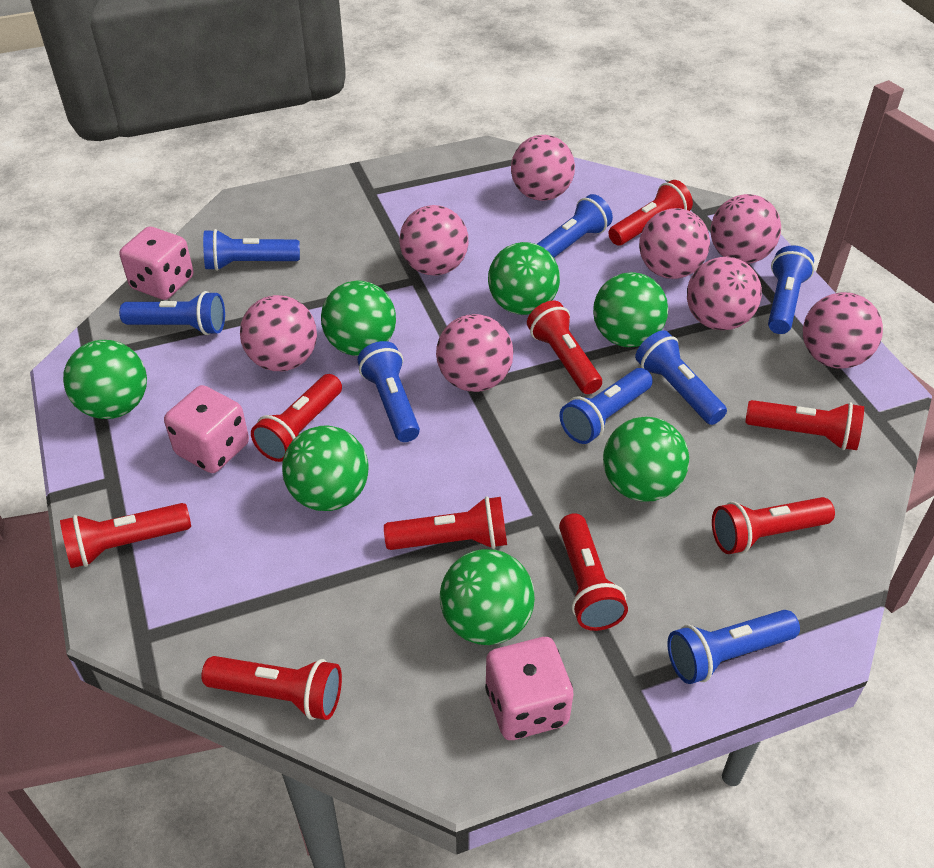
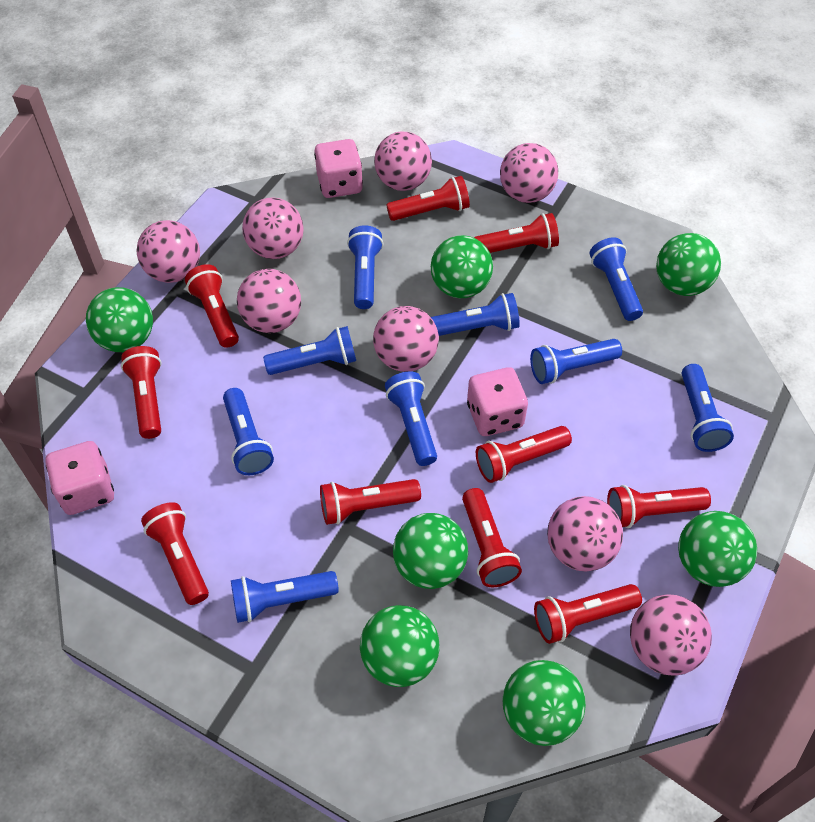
blue flashlight: 8 -> 9
red flashlight: 9 -> 10

